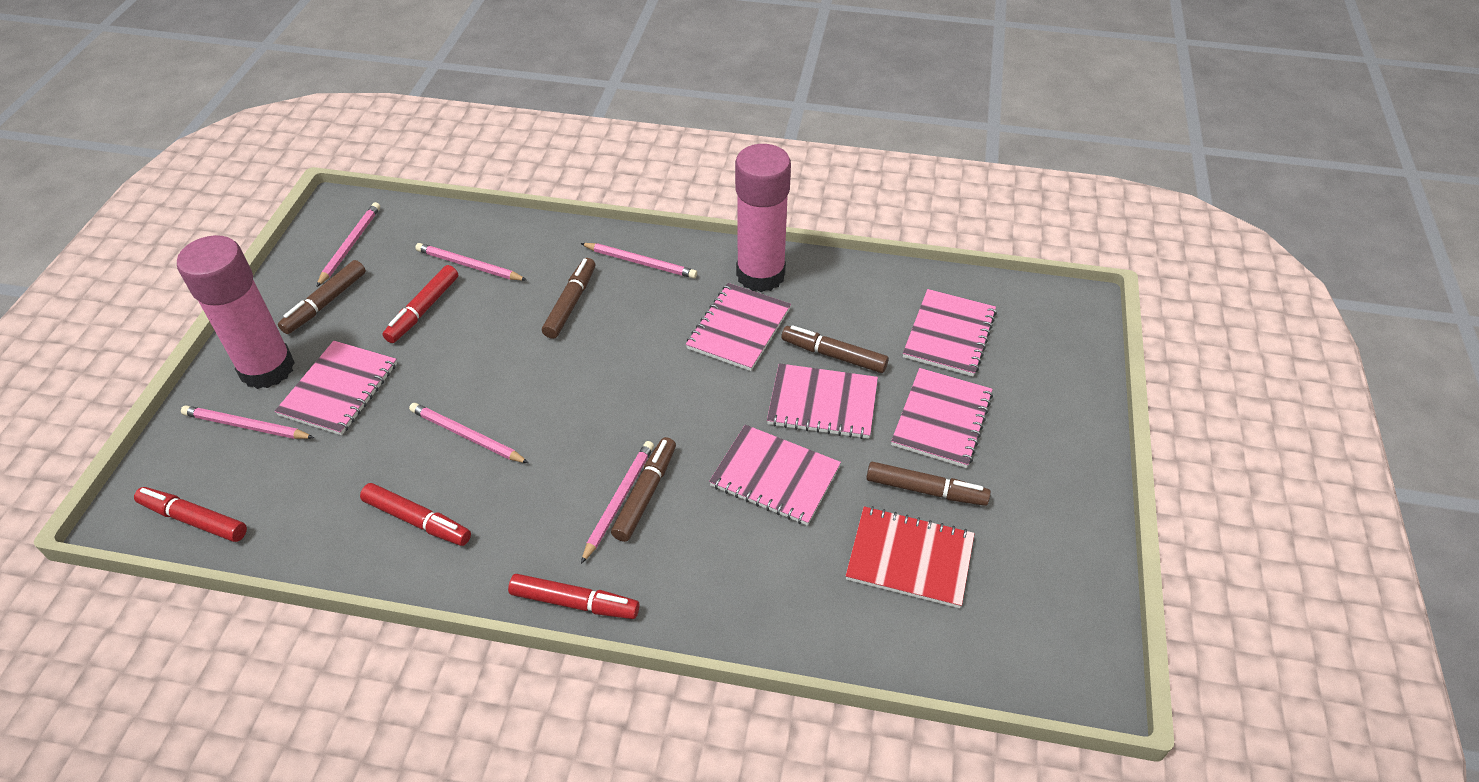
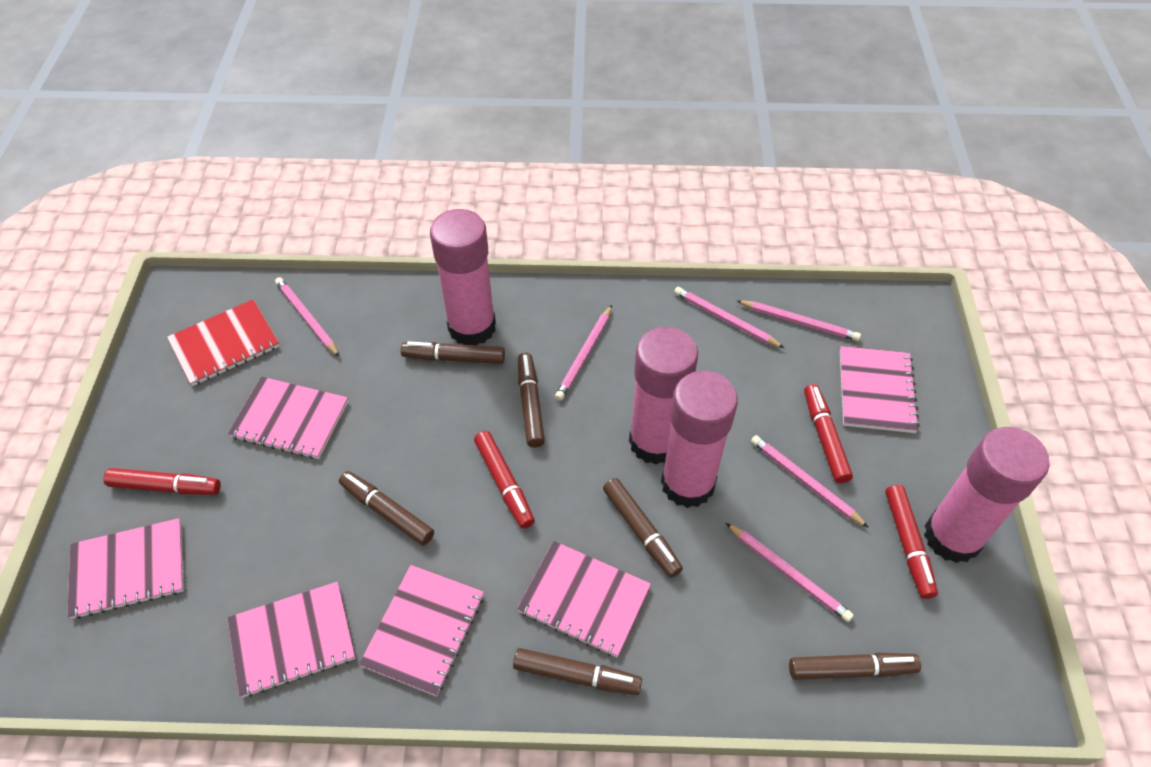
brown marker: 5 -> 6
pink glue stick: 2 -> 4

